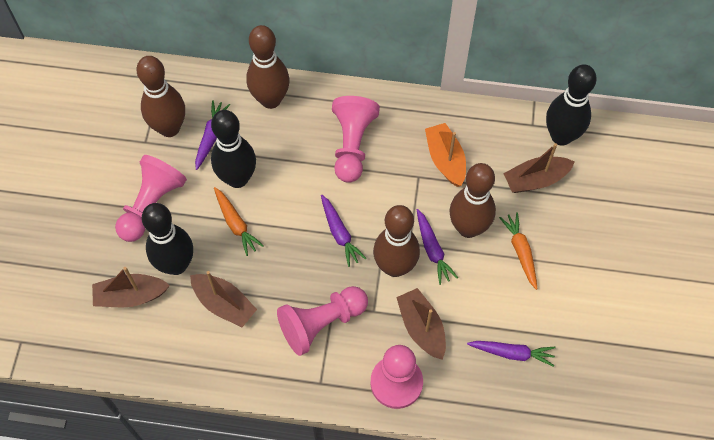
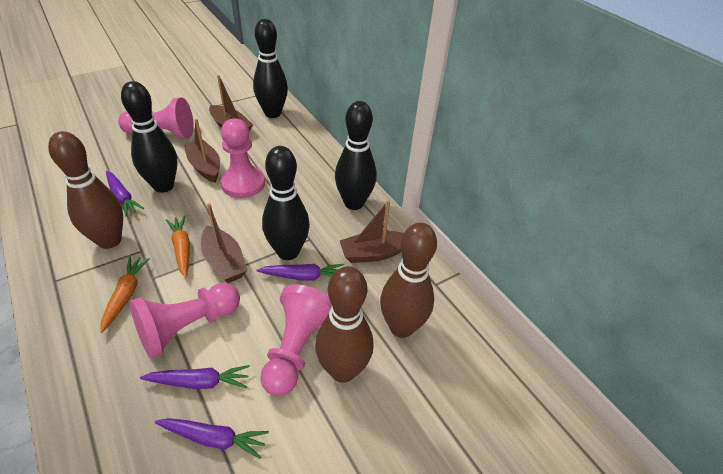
black bowling pin: 3 -> 4
brown bowling pin: 4 -> 3
orange boat: 1 -> 0

